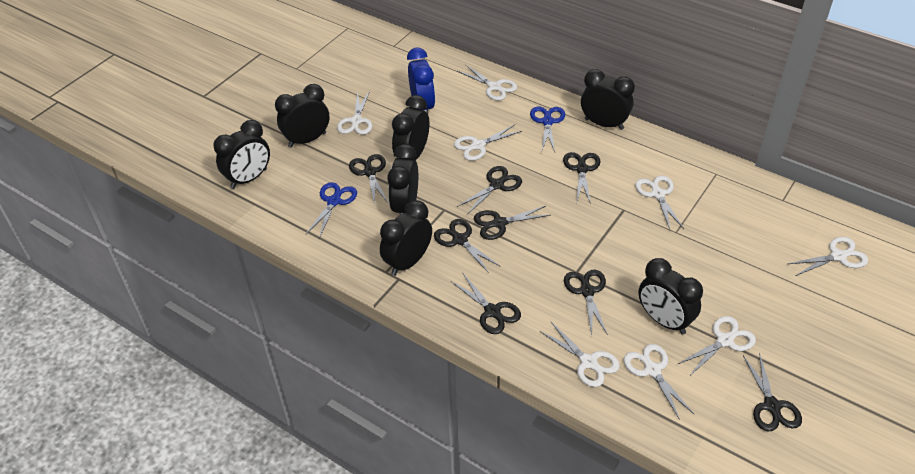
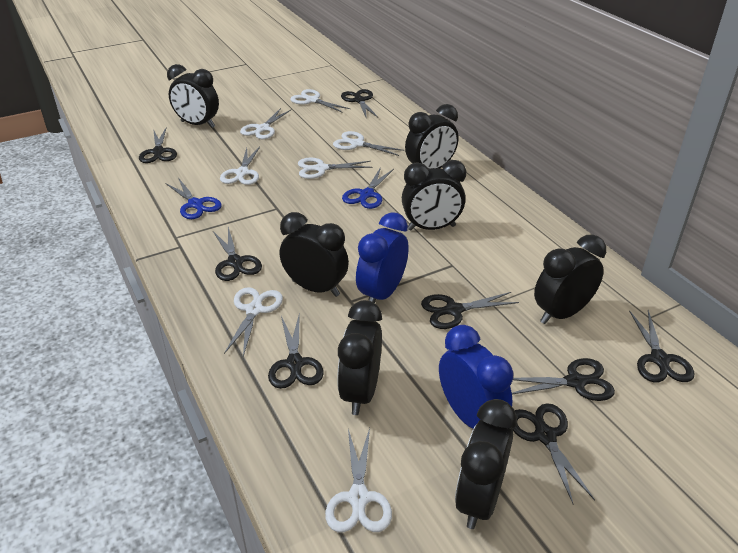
blue clock: 1 -> 2
white scissors: 8 -> 7

